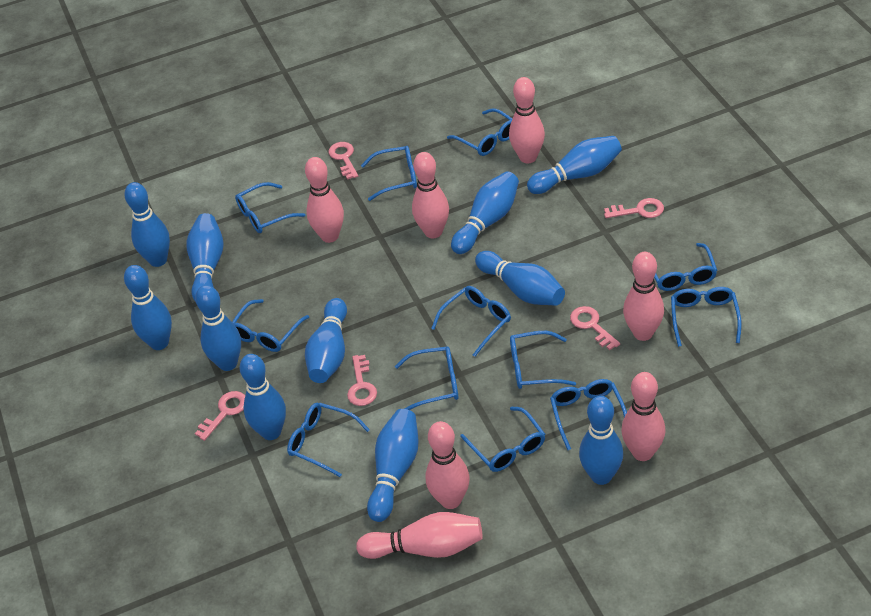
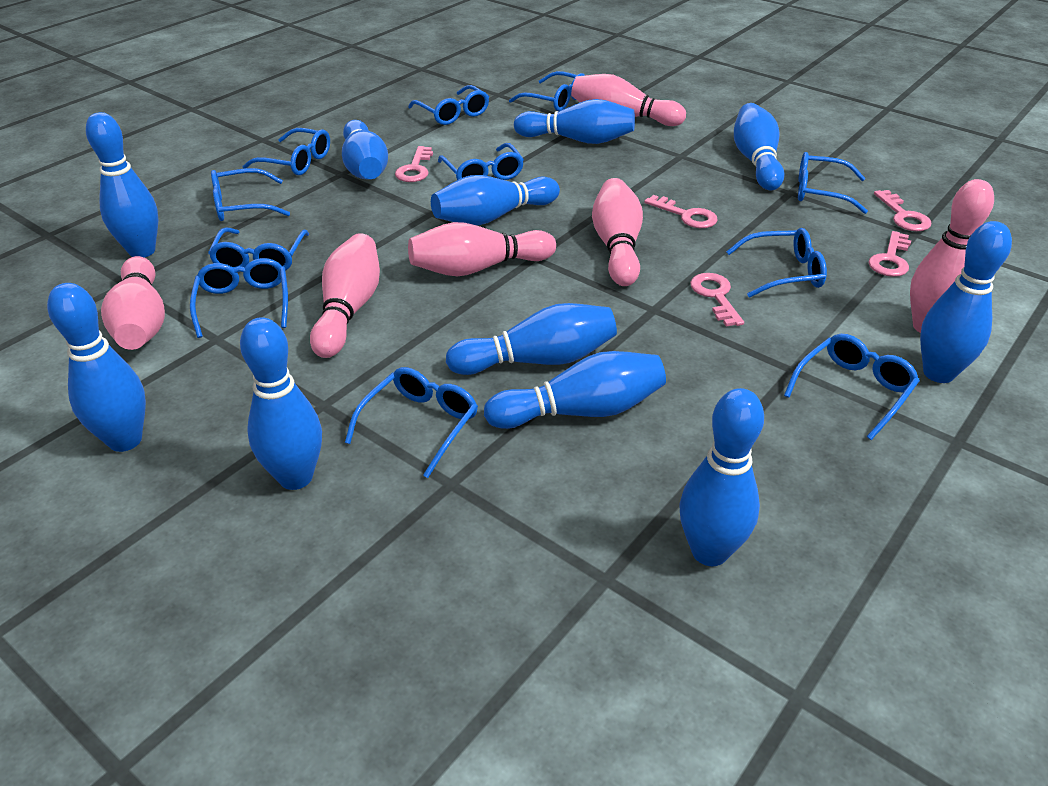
blue glasses: 12 -> 11
pink bowling pin: 7 -> 6

